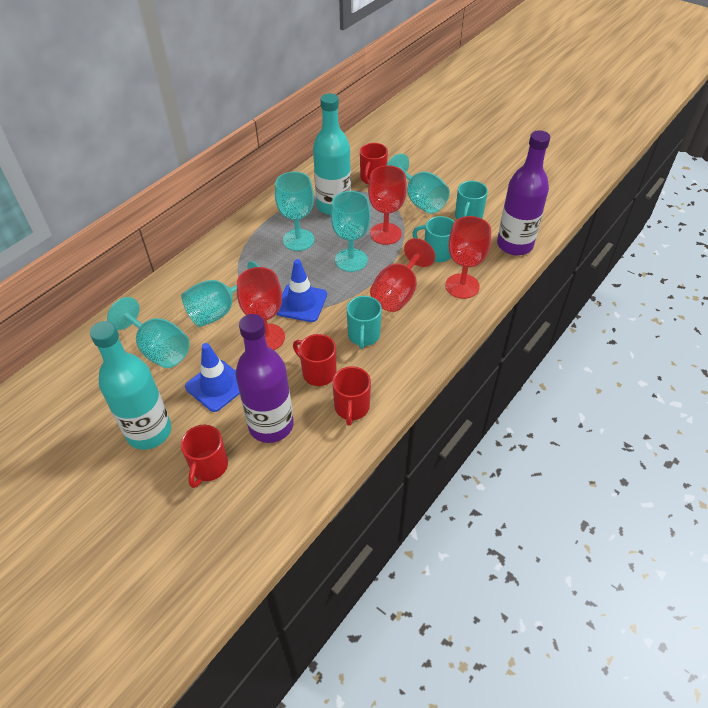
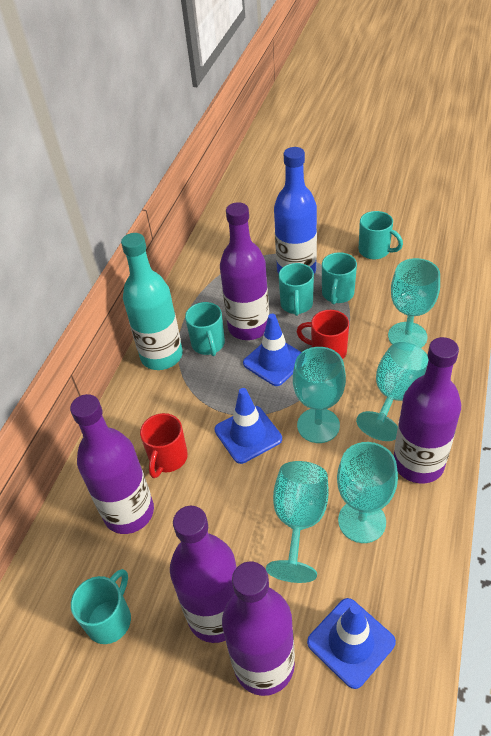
blue bottle: 0 -> 1
blue traffic cone: 2 -> 3
purple bottle: 2 -> 5
red goblet: 4 -> 0
red mug: 4 -> 2
turquoise bottle: 2 -> 1
turquoise mug: 3 -> 5

